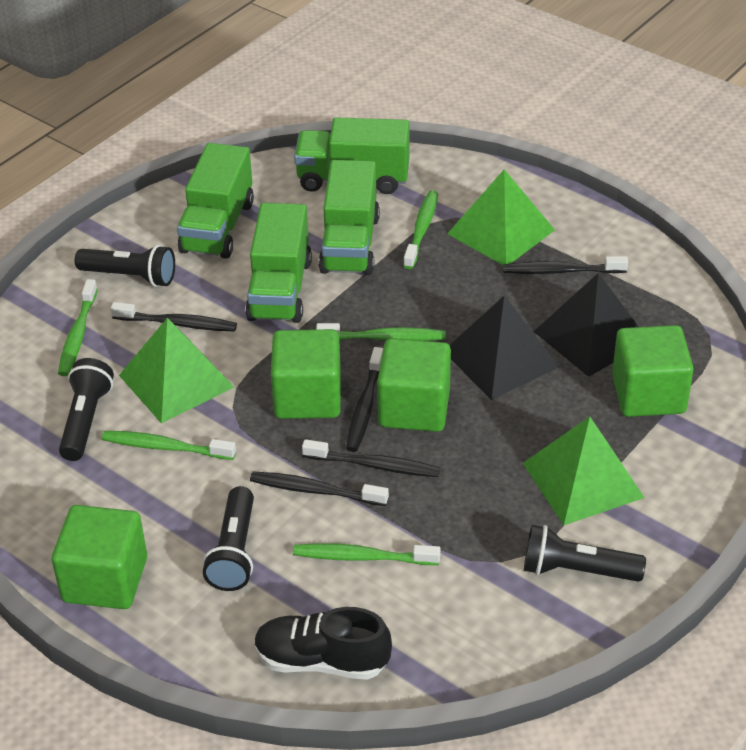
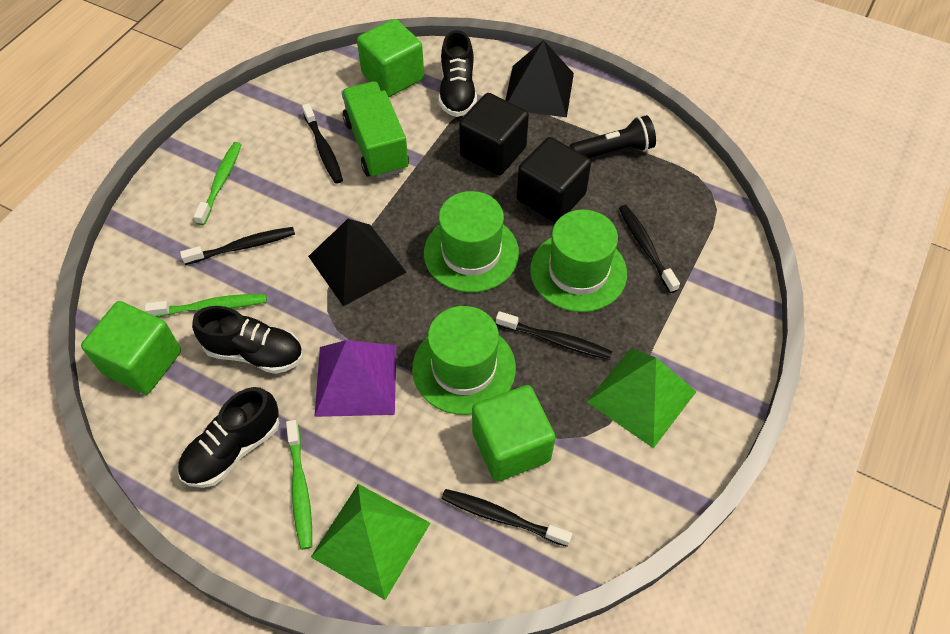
black cube: 0 -> 2
black flashlight: 4 -> 1
black shoe: 1 -> 3
green cube: 4 -> 3
green hat: 0 -> 3
green pyramid: 3 -> 2
green toothbrush: 5 -> 3
green truck: 4 -> 1
purple pyramid: 0 -> 1

